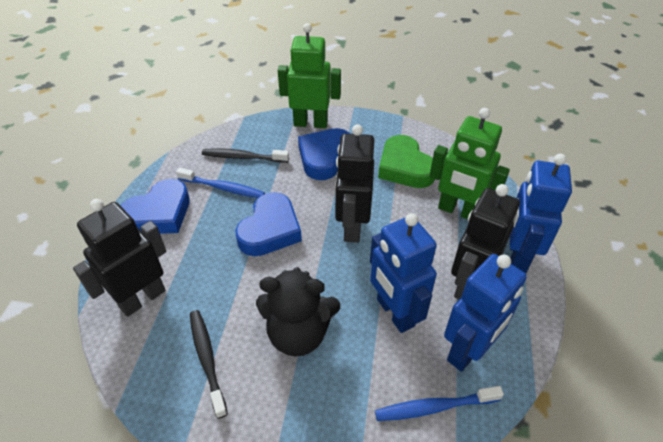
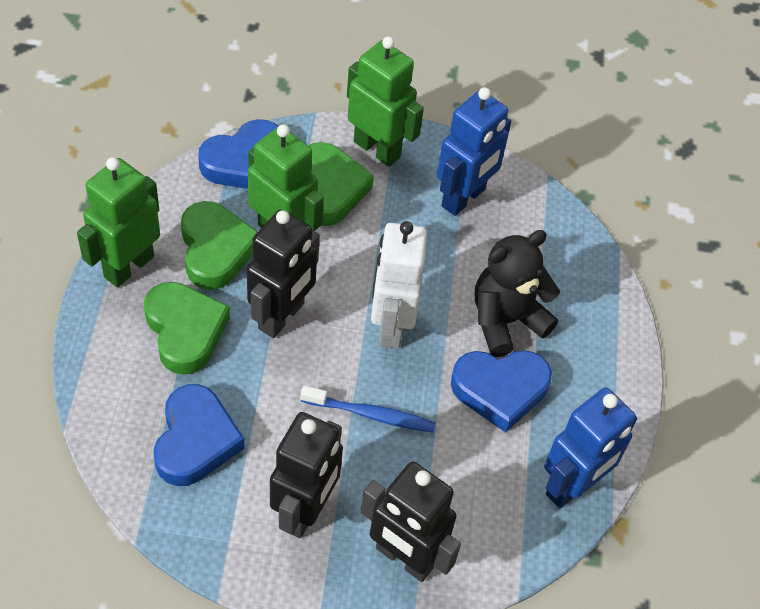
black toothbrush: 2 -> 0
blue robot: 3 -> 2
blue toothbrush: 2 -> 1
green heart: 1 -> 3
green robot: 2 -> 3
white robot: 0 -> 1

